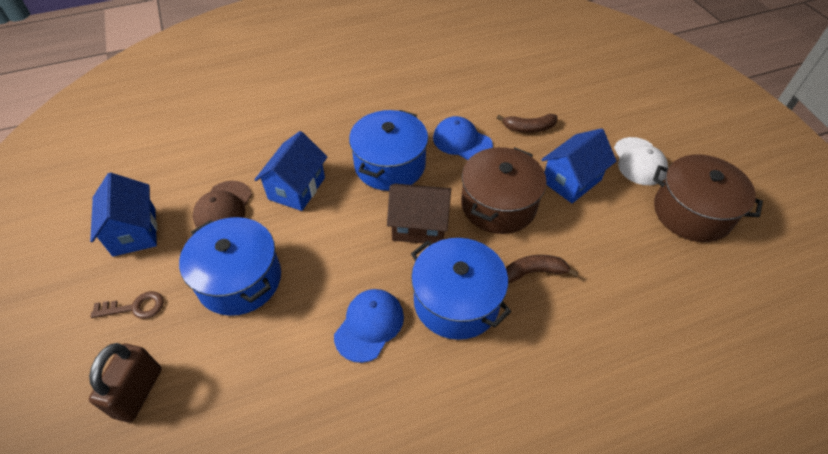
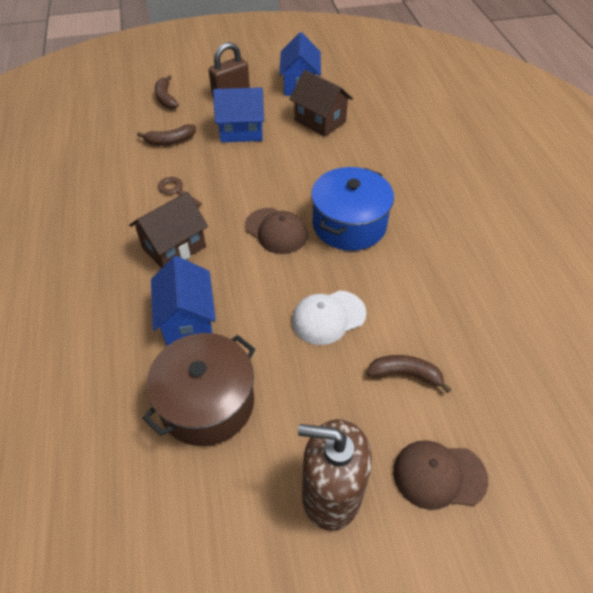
blue cap: 2 -> 0
blue pot: 3 -> 1
brown banana: 2 -> 3
brown cap: 1 -> 2
brown house: 1 -> 2
brown pot: 2 -> 1
brown soap dispenser: 0 -> 1

